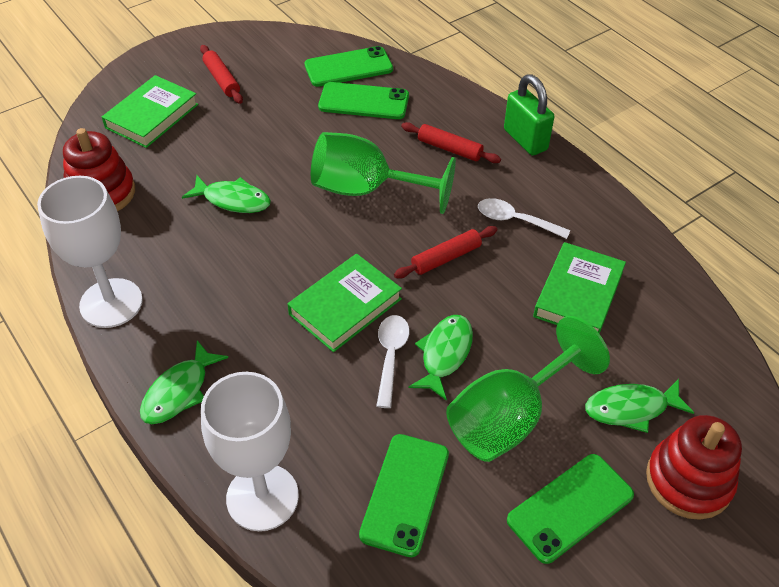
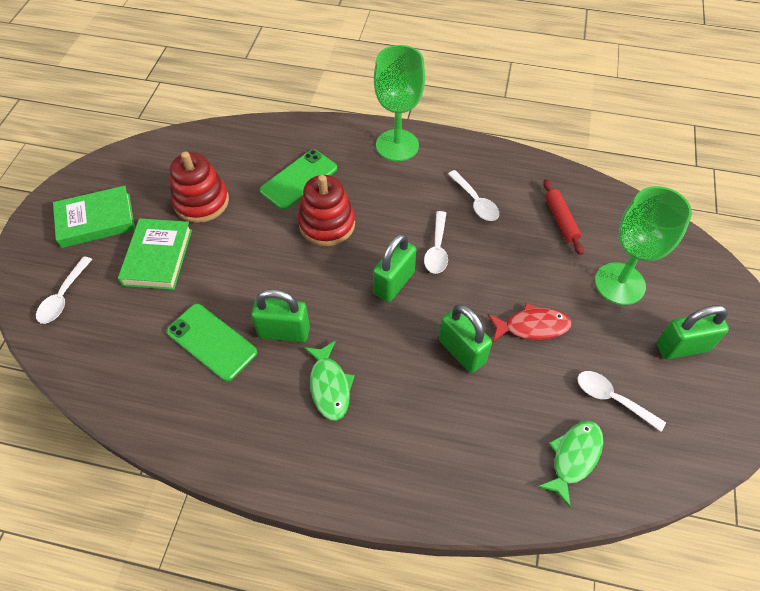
green book: 3 -> 2
green fish: 4 -> 2
green padlock: 1 -> 4
green phone: 4 -> 2
red fish: 0 -> 1
red rolling pin: 3 -> 1
white goblet: 2 -> 0
white spoon: 2 -> 4

